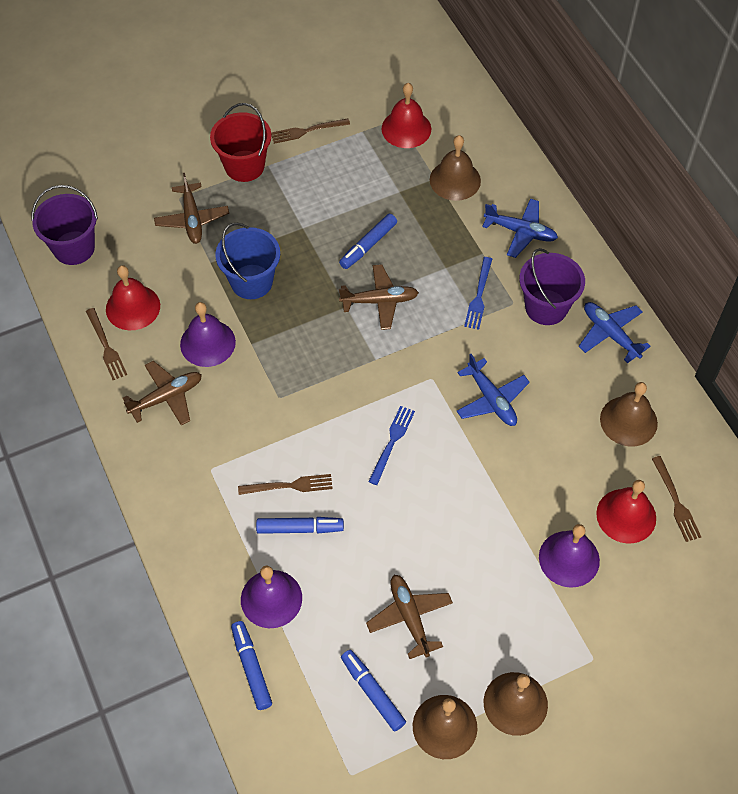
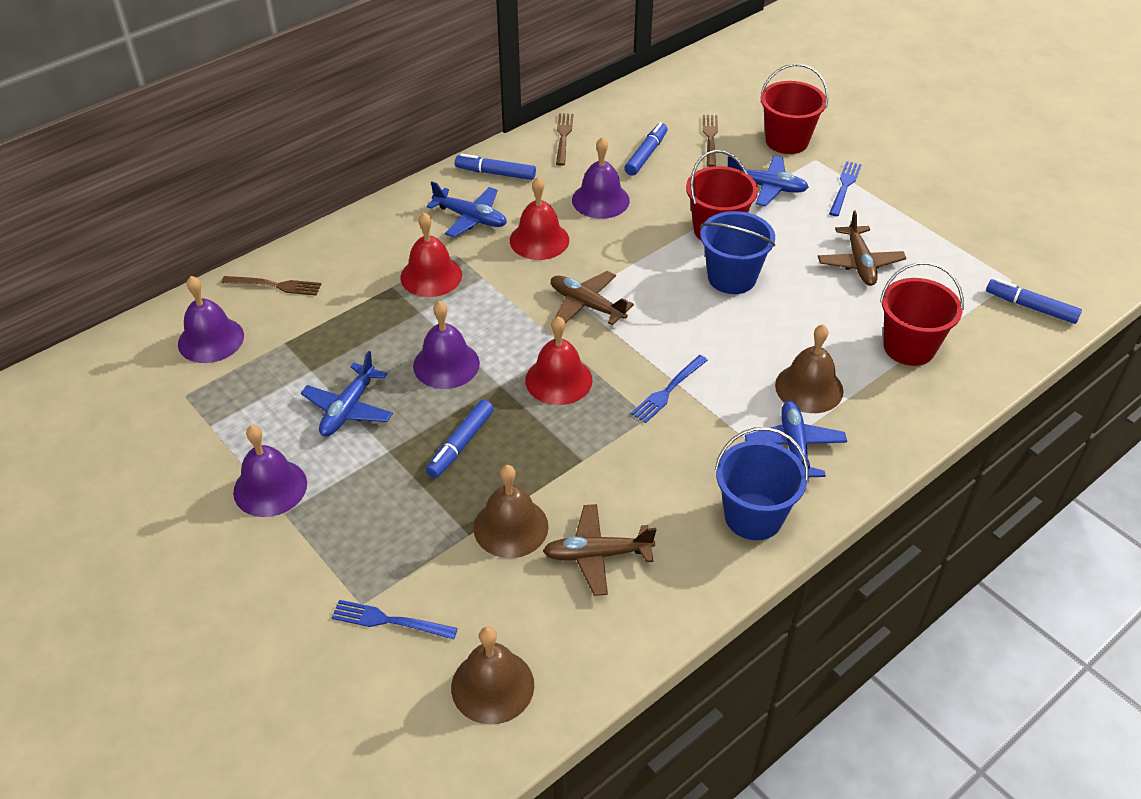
blue bucket: 1 -> 2
blue fork: 2 -> 3
blue plane: 3 -> 4
brown bell: 4 -> 3
brown fork: 4 -> 3
brown plane: 4 -> 3
purple bell: 3 -> 4
purple bucket: 2 -> 0
red bucket: 1 -> 3

